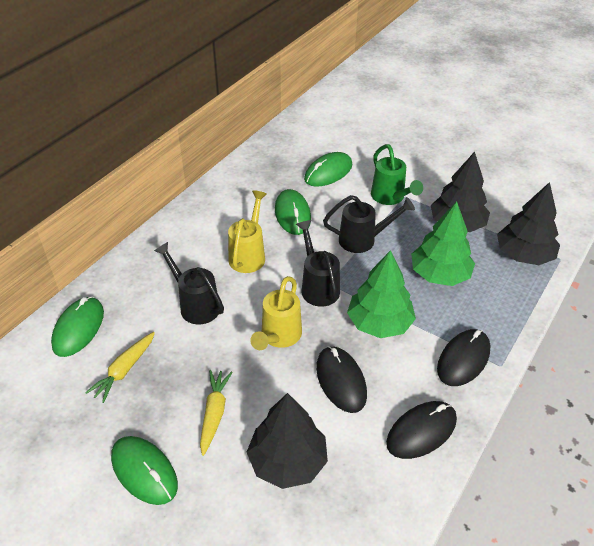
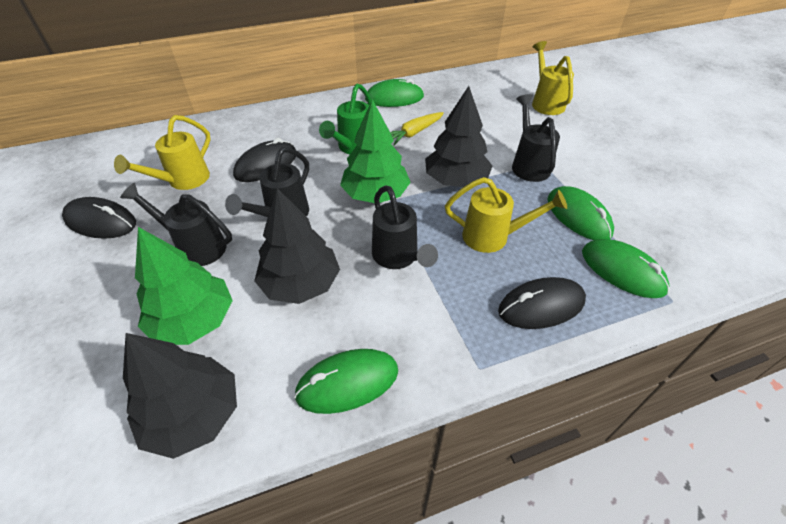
black watering can: 3 -> 4
yellow carrot: 2 -> 1
yellow watering can: 2 -> 3

